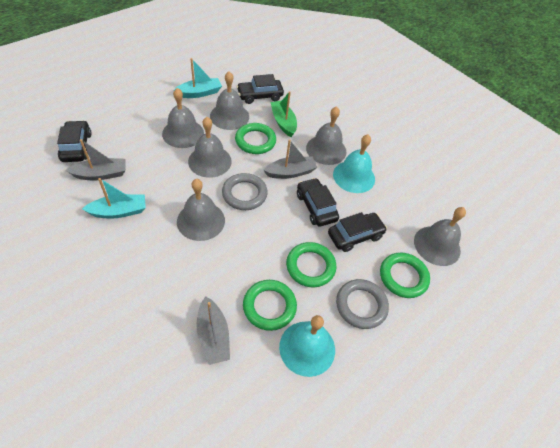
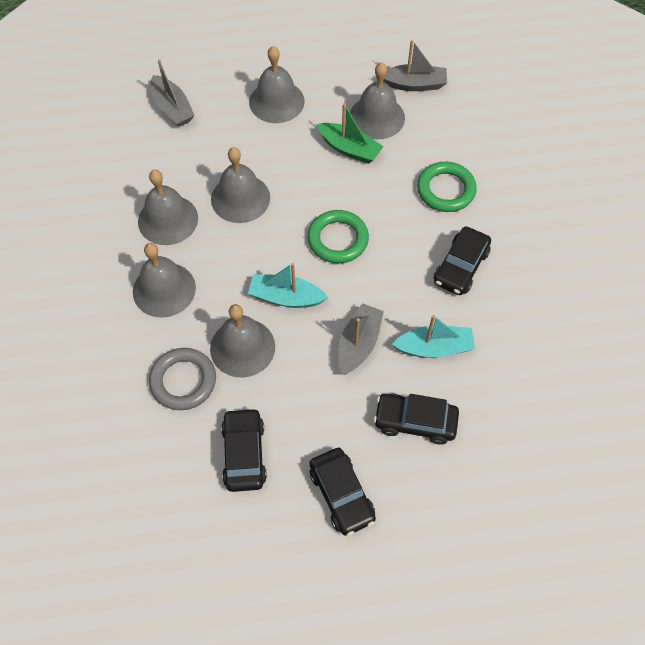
green ring: 4 -> 2
grey ring: 2 -> 1
turquoise bell: 2 -> 0

